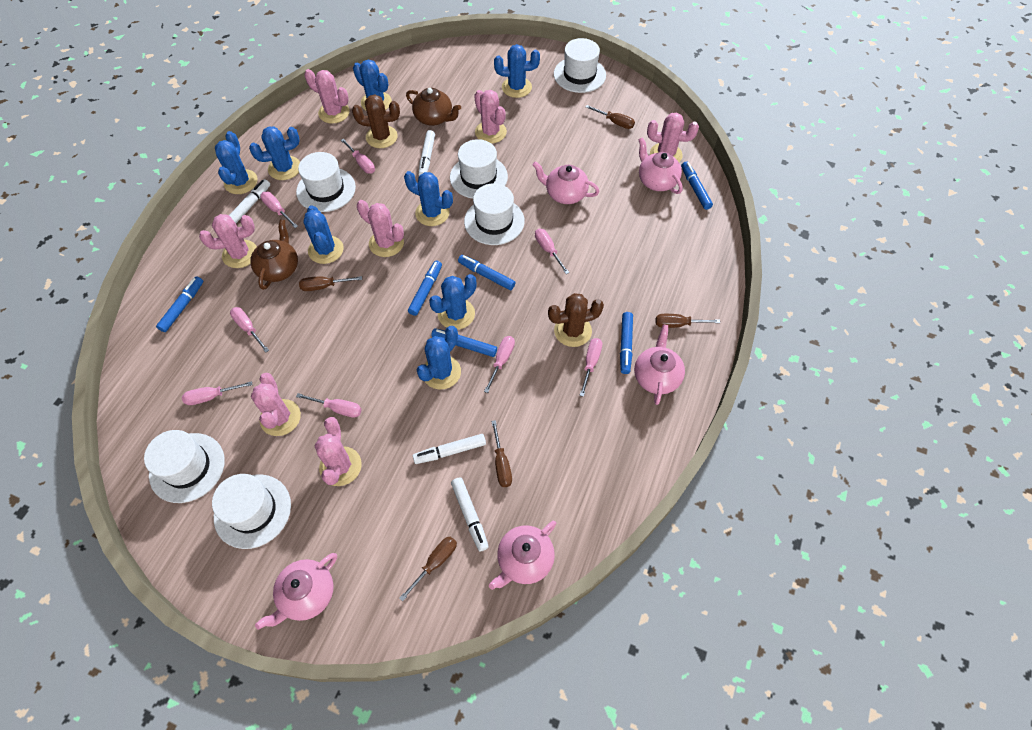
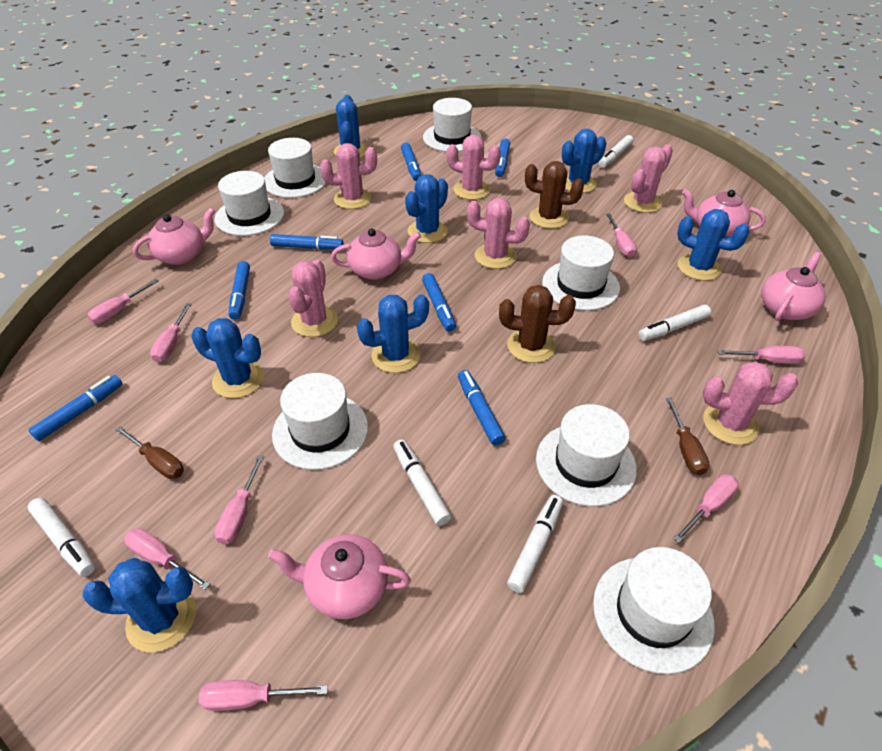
blue cactus: 8 -> 7
blue marker: 6 -> 7
brown screwdriver: 5 -> 2
brown teapot: 2 -> 0
pink cactus: 7 -> 6
white hat: 6 -> 7
white marker: 4 -> 5

